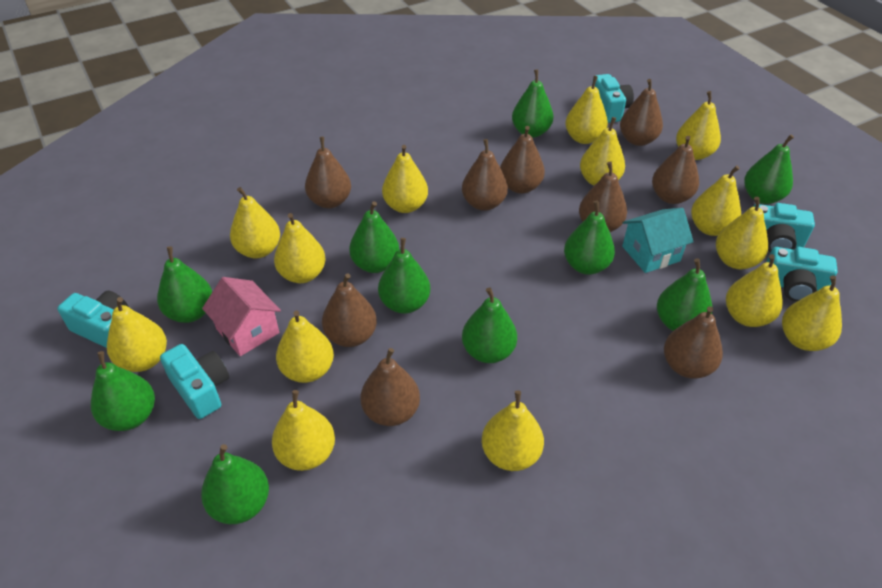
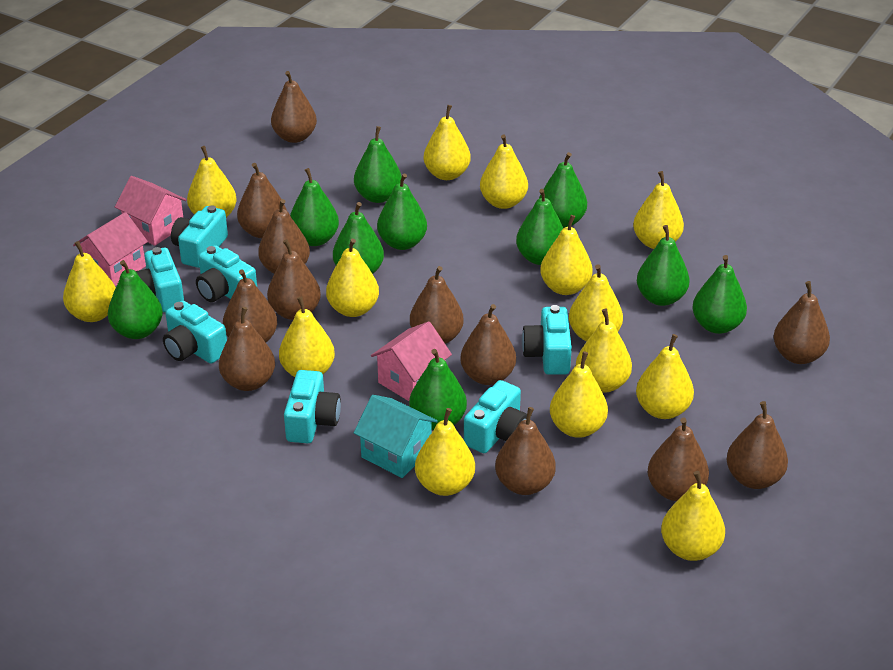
brown pear: 9 -> 12
pink house: 1 -> 3
turquoise camera: 5 -> 7

